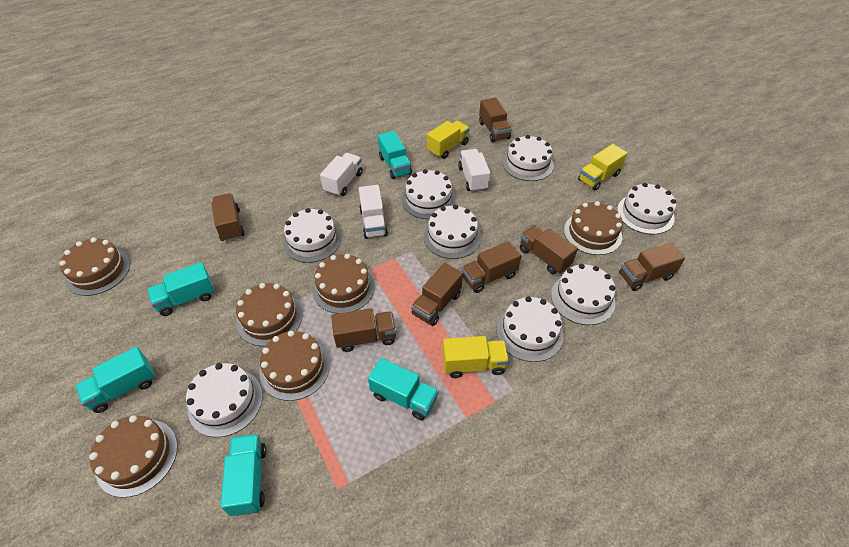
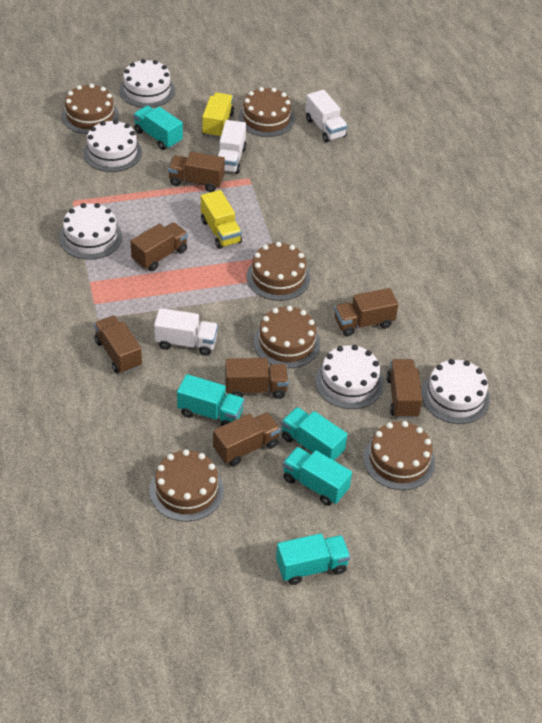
white cake: 8 -> 5
yellow truck: 3 -> 2

